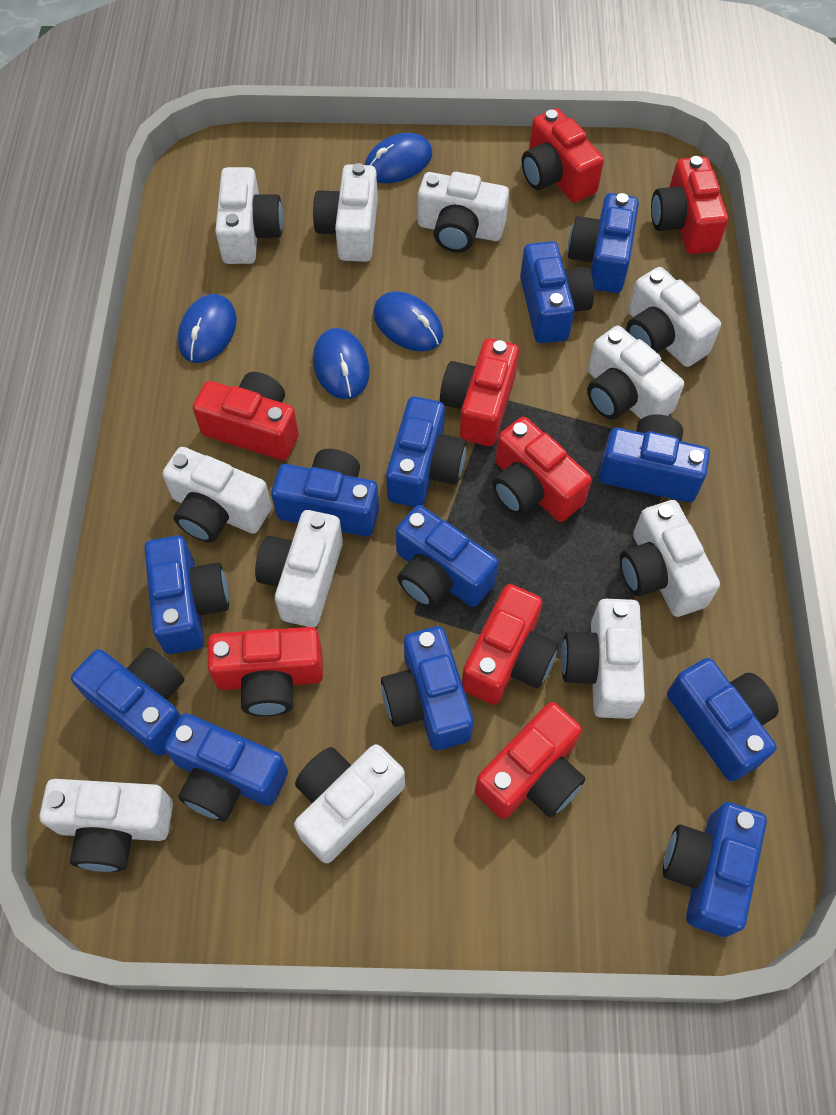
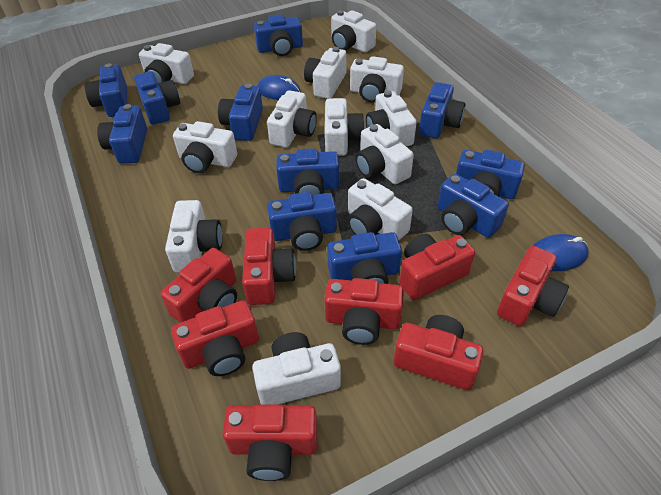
blue camera: 12 -> 11
blue mouse: 4 -> 2
white camera: 11 -> 12

